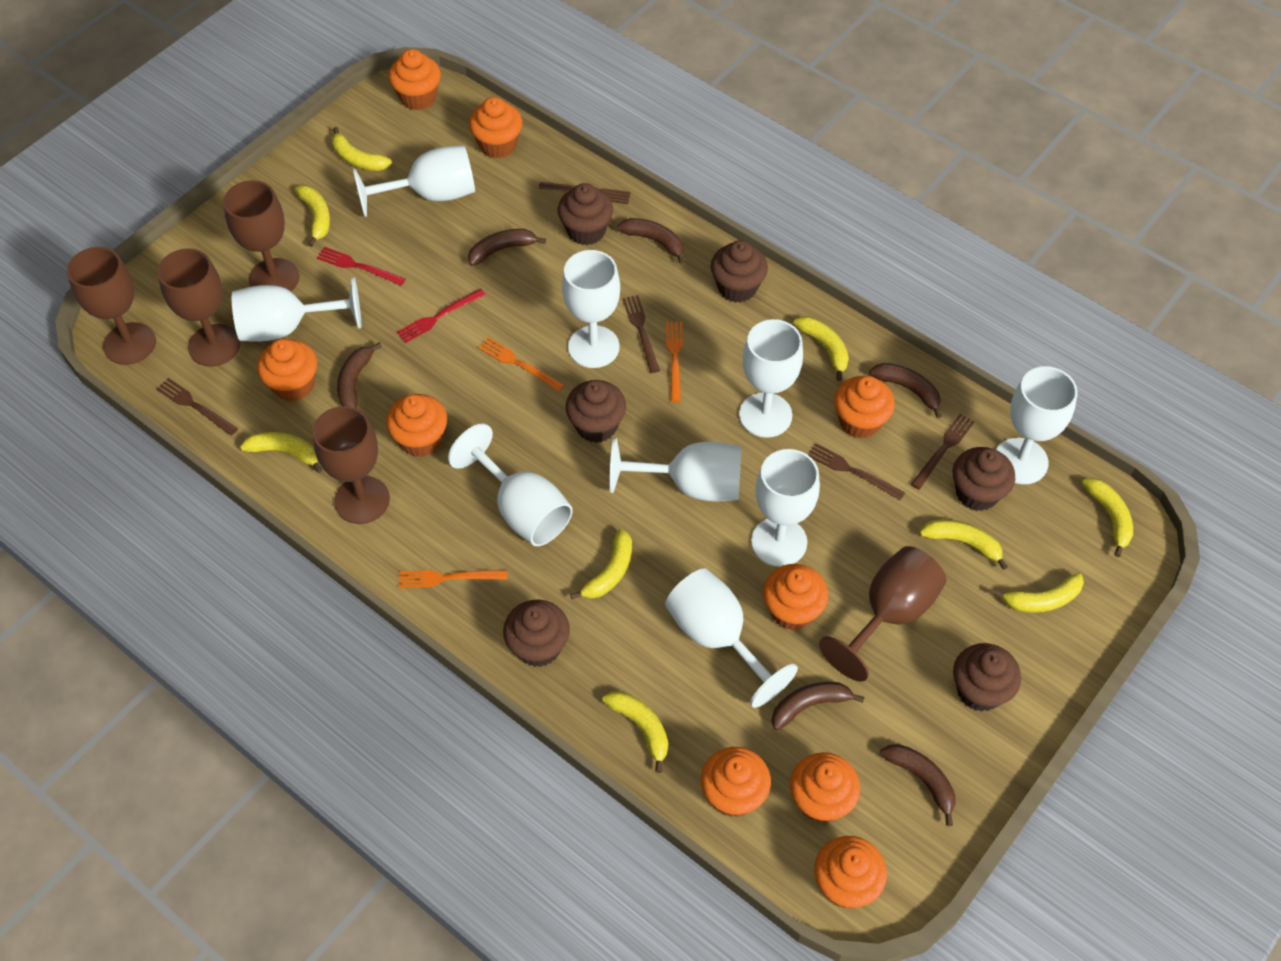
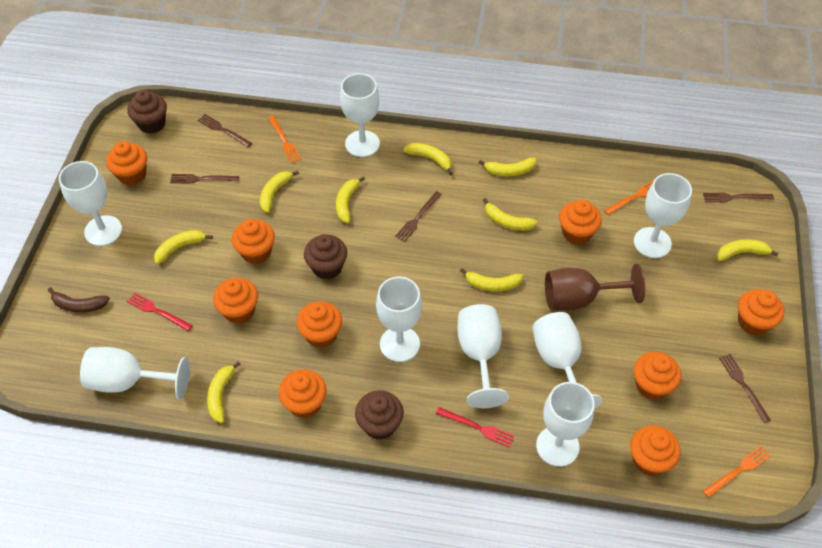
brown banana: 6 -> 1
brown cupcake: 6 -> 3
brown goblet: 5 -> 1
white goblet: 9 -> 8

